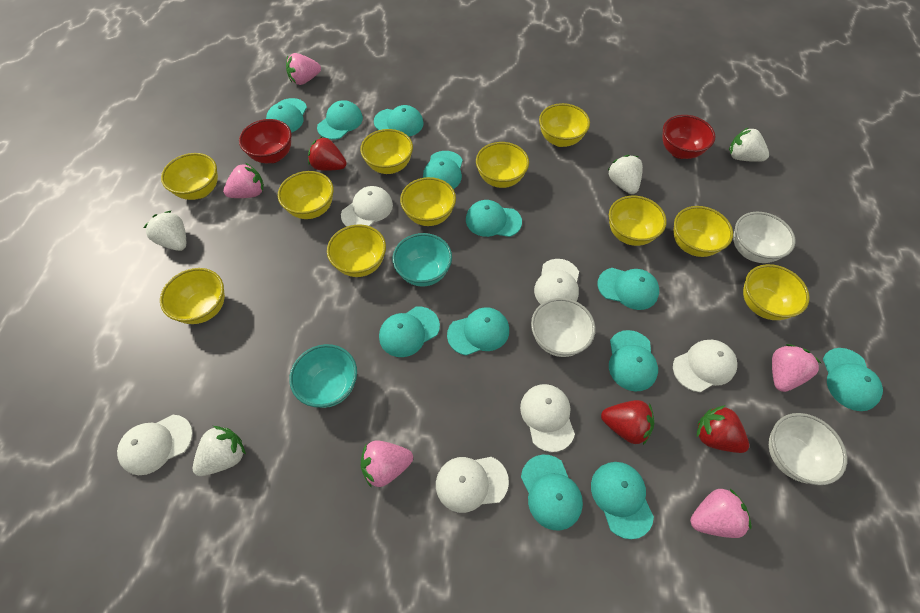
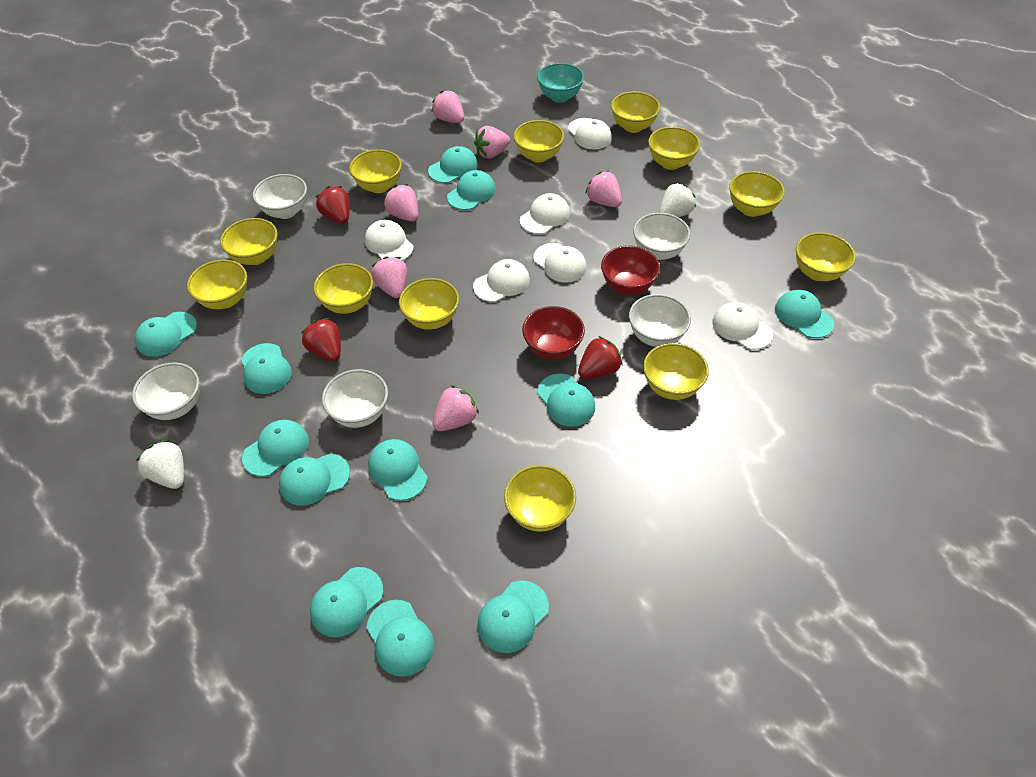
pink strawberry: 5 -> 6
turquoise bowl: 2 -> 1
white bowl: 3 -> 5
white strawberry: 4 -> 2
yellow bowl: 11 -> 12

